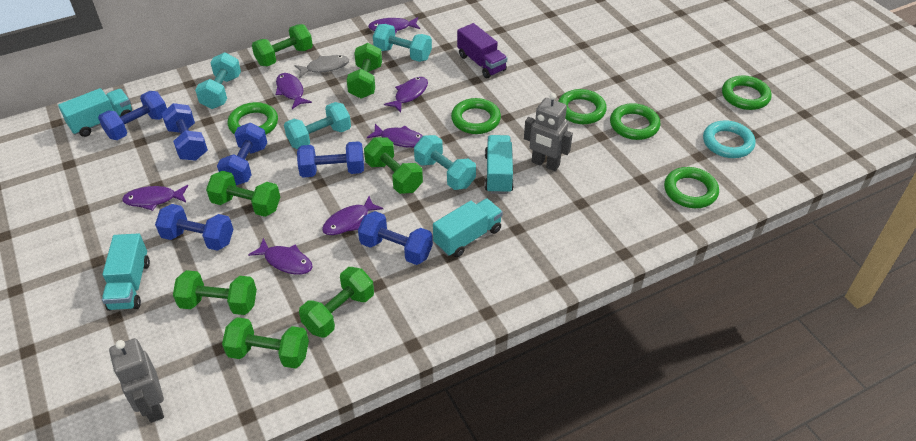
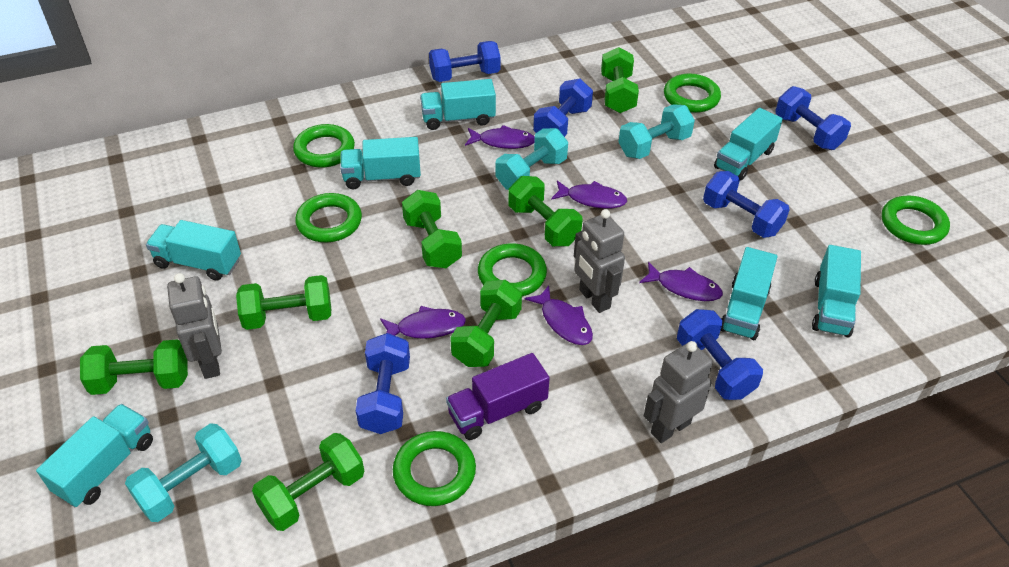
grey fish: 1 -> 0
grey robot: 2 -> 3
purple fish: 7 -> 5
turquoise dumbbell: 4 -> 3
turquoise ring: 1 -> 0
turquoise truck: 4 -> 7

